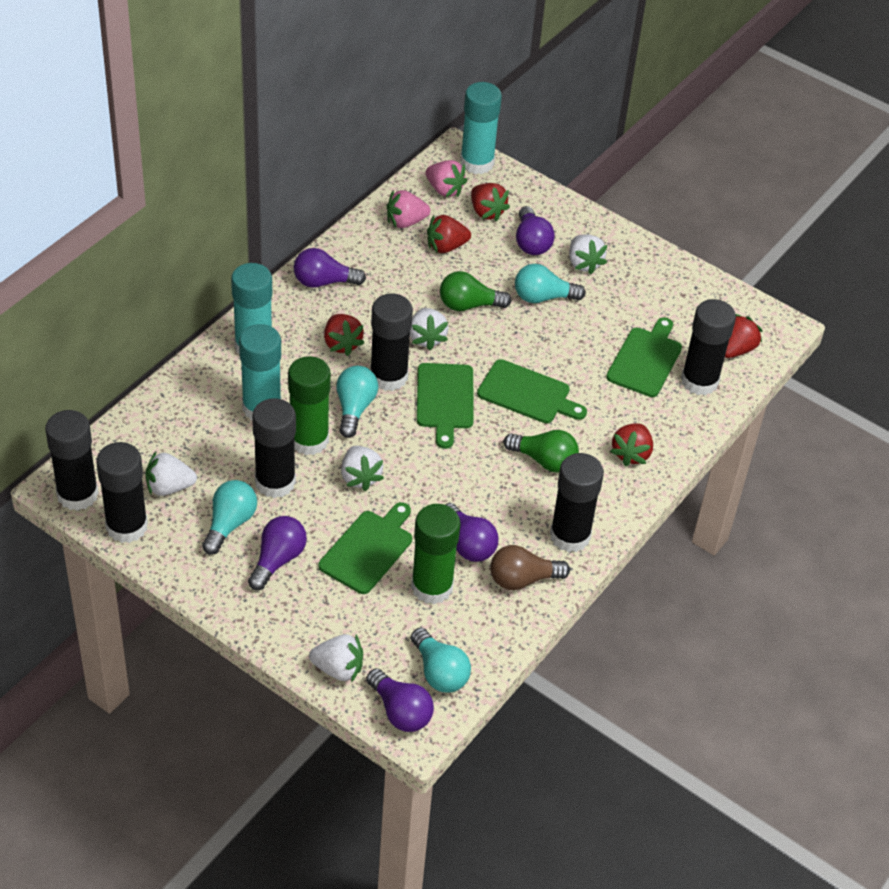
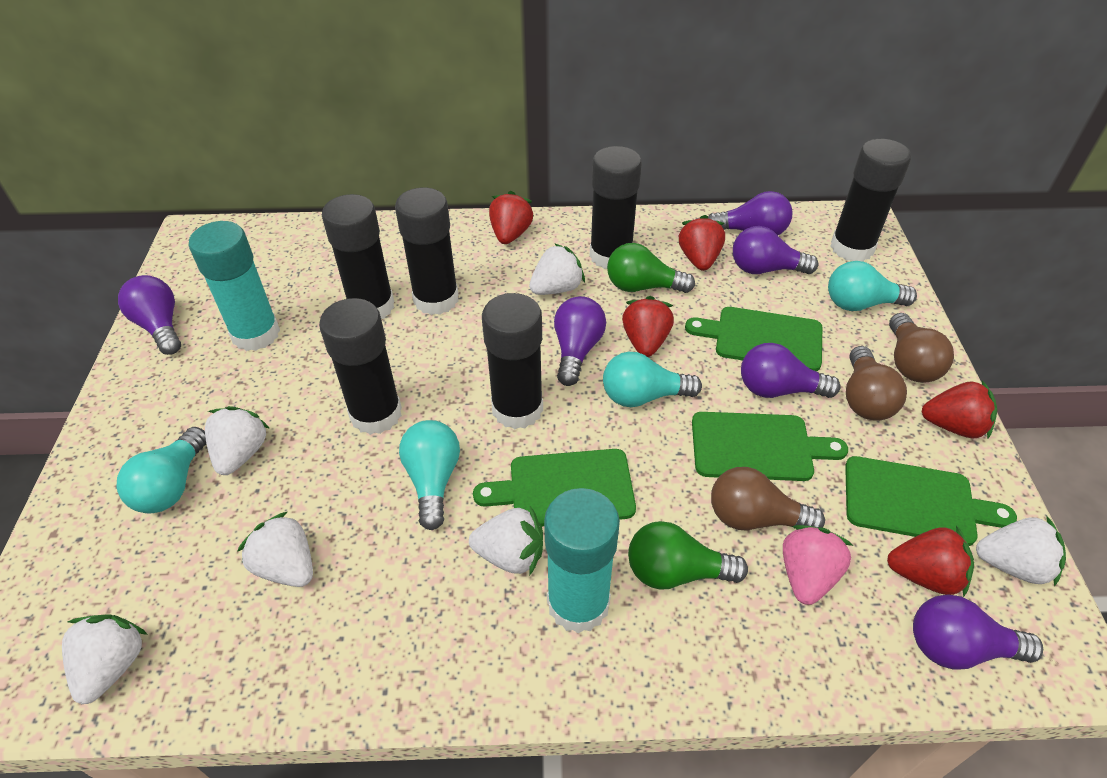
brown light bulb: 1 -> 3
green glue stick: 2 -> 0
pink strawberry: 2 -> 1
purple light bulb: 5 -> 6
turquoise glue stick: 3 -> 2
white strawberry: 5 -> 6

